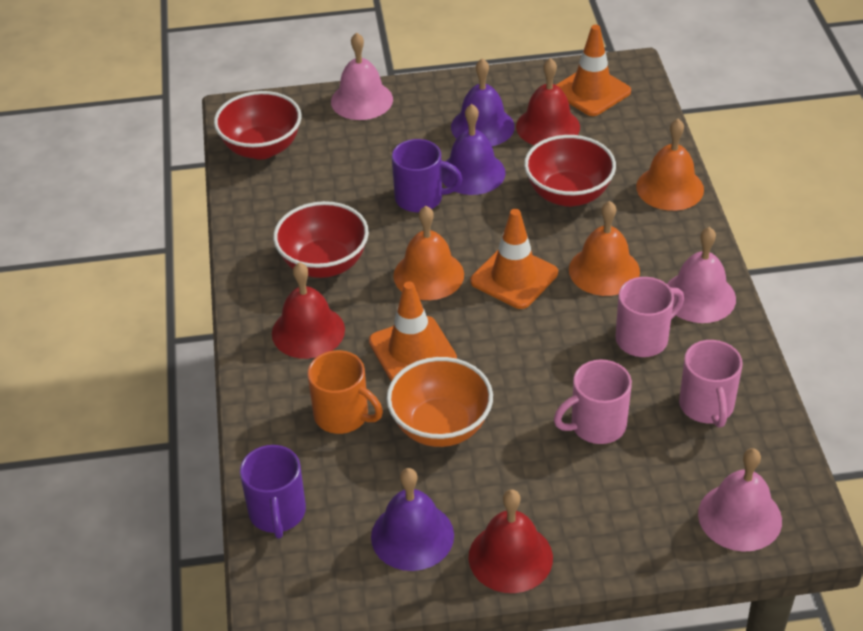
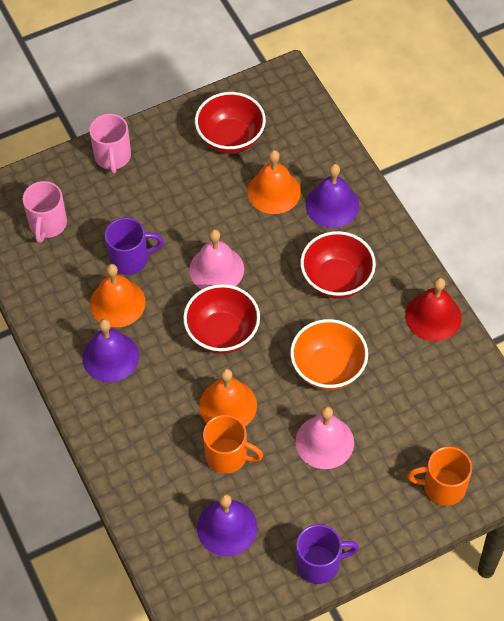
orange mug: 1 -> 2
orange traffic cone: 3 -> 0
pink bell: 3 -> 2
pink mug: 3 -> 2
red bell: 3 -> 1

